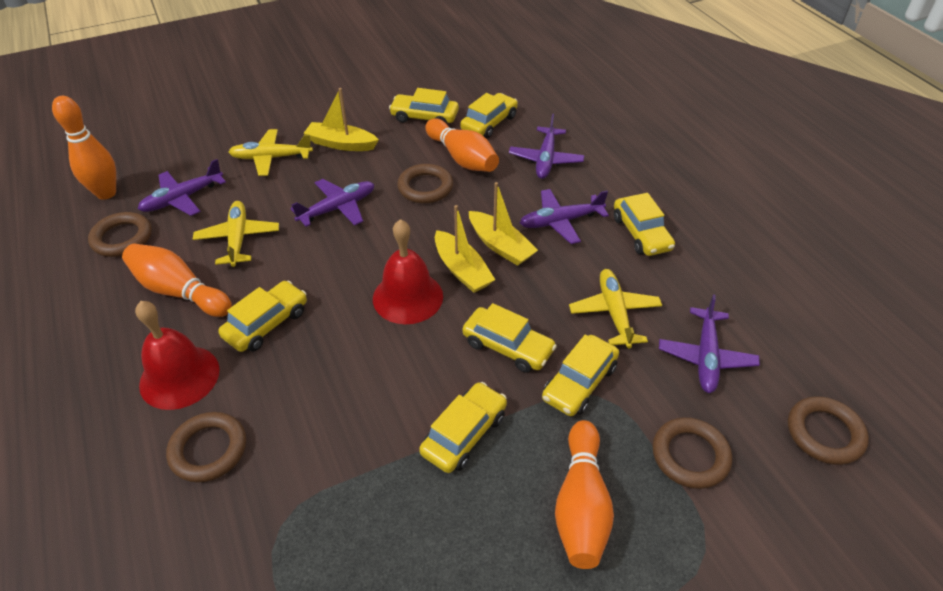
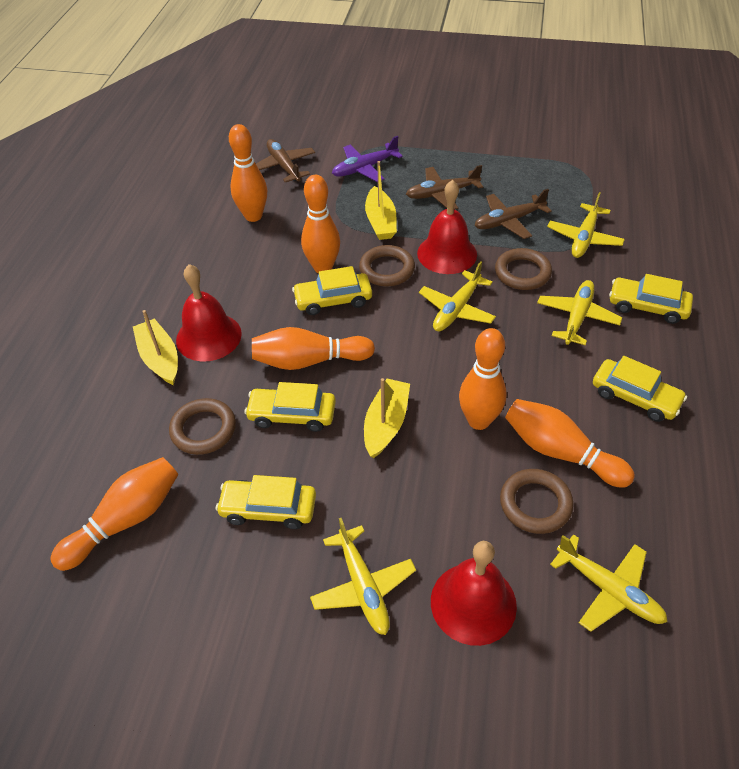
brown plane: 0 -> 3
brown ring: 5 -> 4
orange bowling pin: 4 -> 6
purple plane: 5 -> 1
red bell: 2 -> 3
yellow car: 7 -> 5
yellow plane: 3 -> 5

